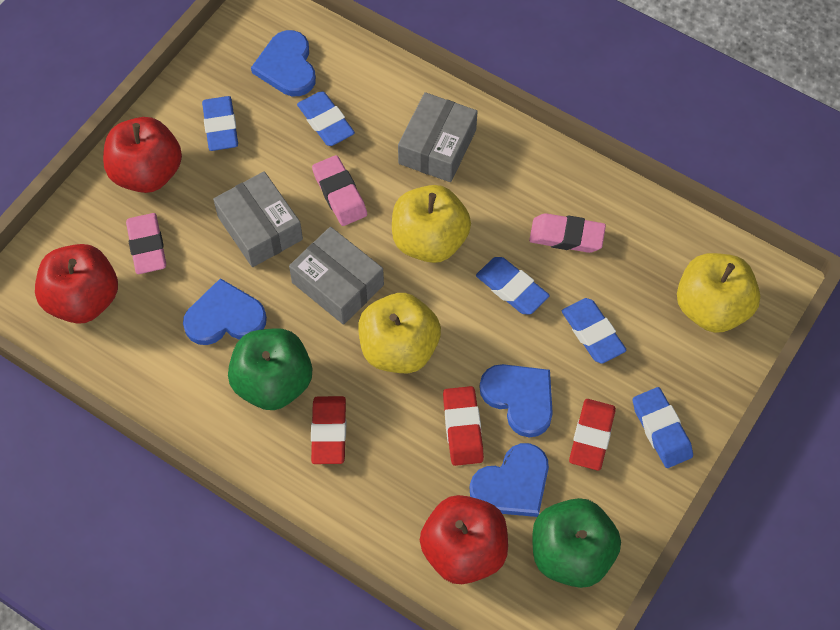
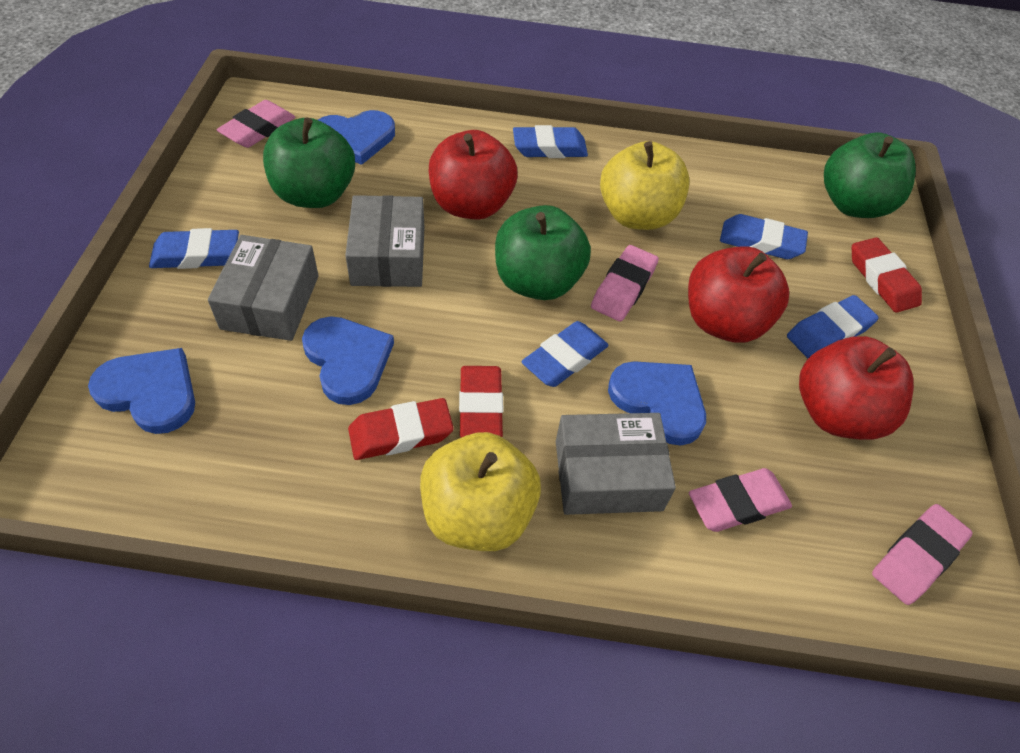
green apple: 2 -> 3
pink eraser: 3 -> 4
yellow apple: 3 -> 2

